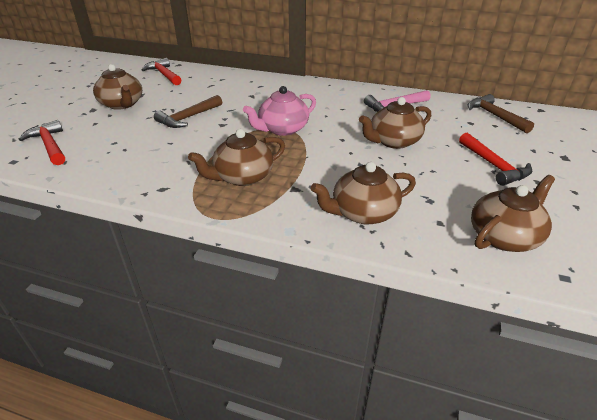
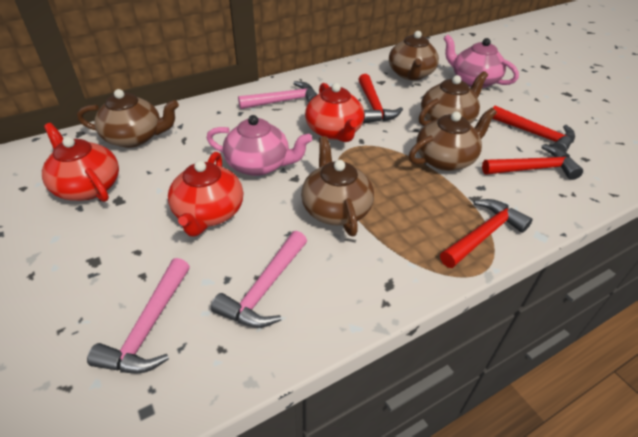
brown hammer: 2 -> 0
pink hammer: 1 -> 3
pink teapot: 1 -> 2
red hammer: 3 -> 4
red teapot: 0 -> 3

